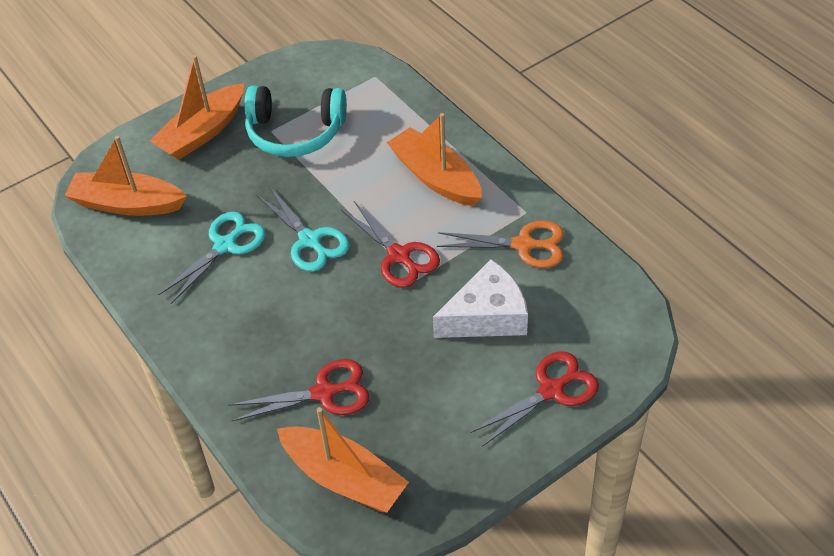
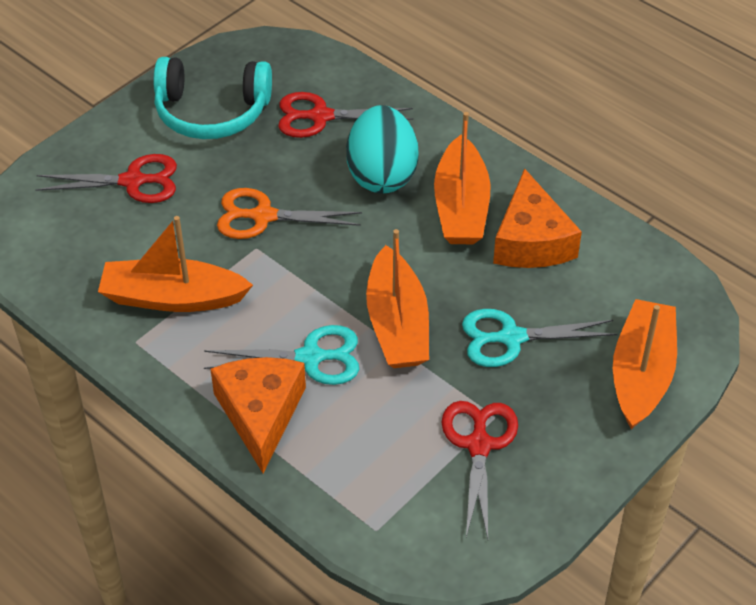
orange cheese: 0 -> 2
turquoise egg: 0 -> 1
white cheese: 1 -> 0

